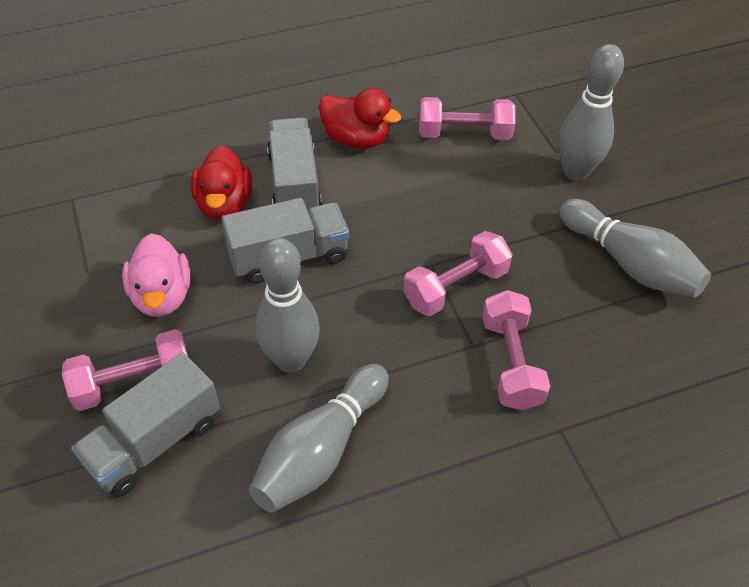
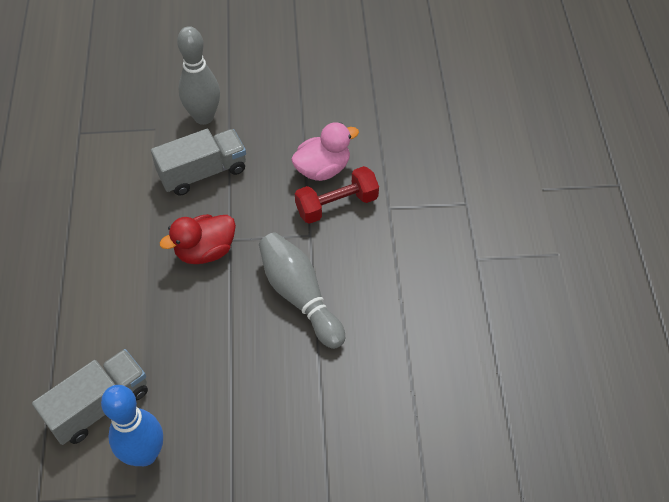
blue bowling pin: 0 -> 1
grey bowling pin: 4 -> 2
grey truck: 3 -> 2
pink dumbbell: 4 -> 0
red duck: 2 -> 1
red dumbbell: 0 -> 1

